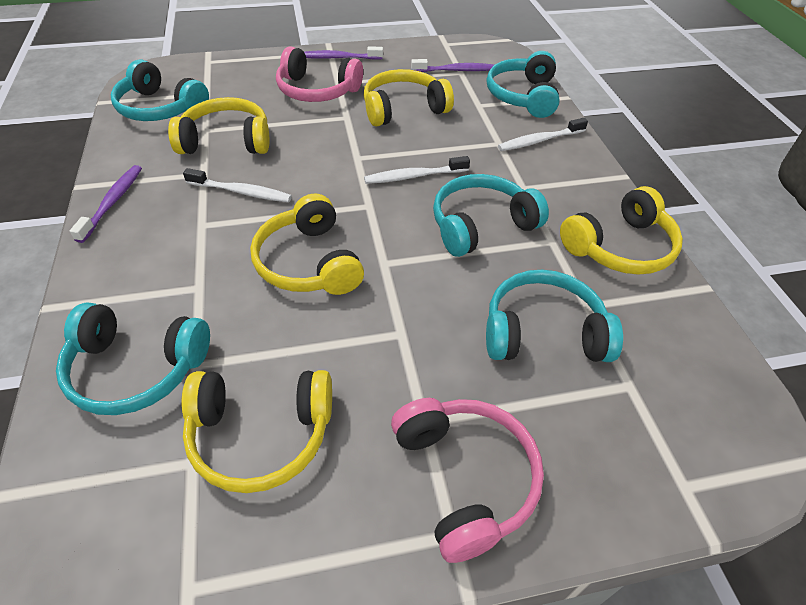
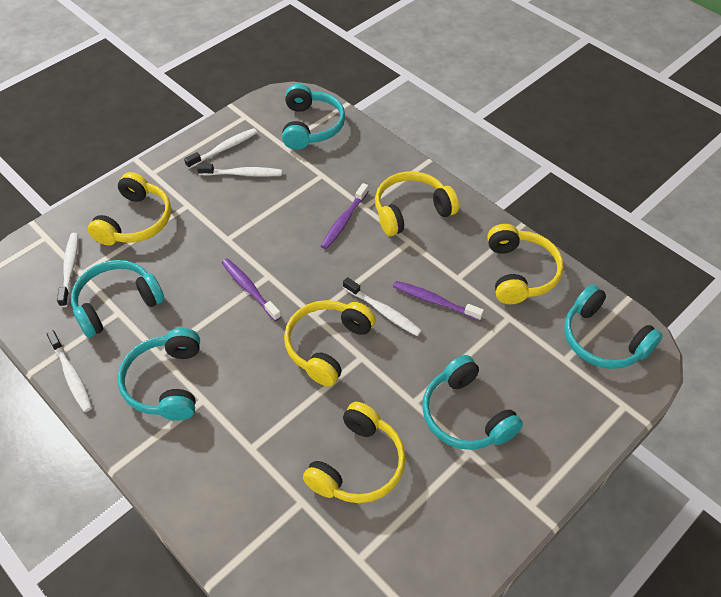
pink headphones: 2 -> 0
white toothbrush: 3 -> 5

